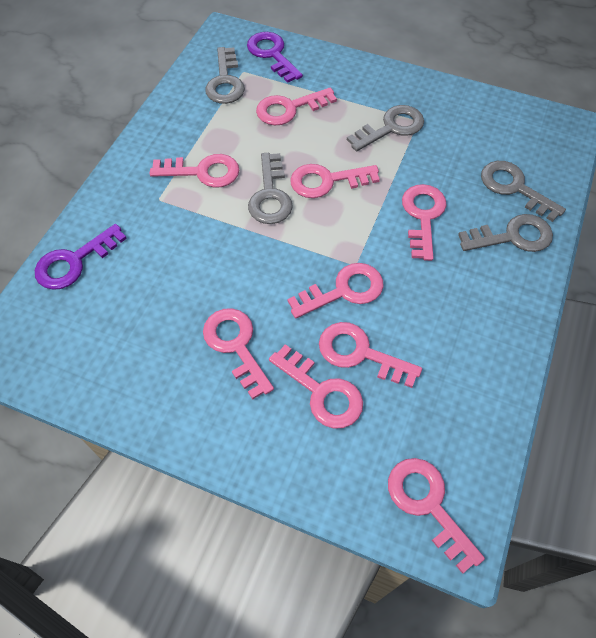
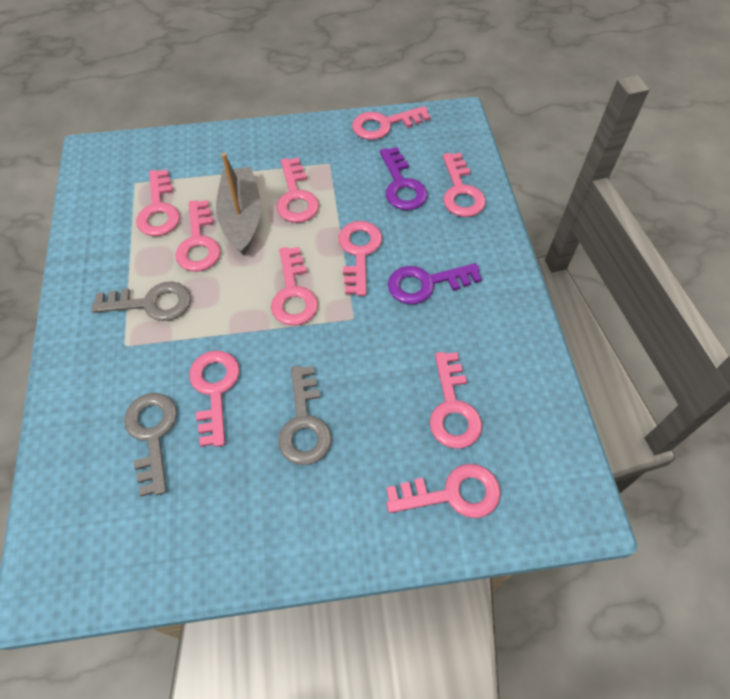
grey boat: 0 -> 1
grey key: 5 -> 3
pink key: 9 -> 10

